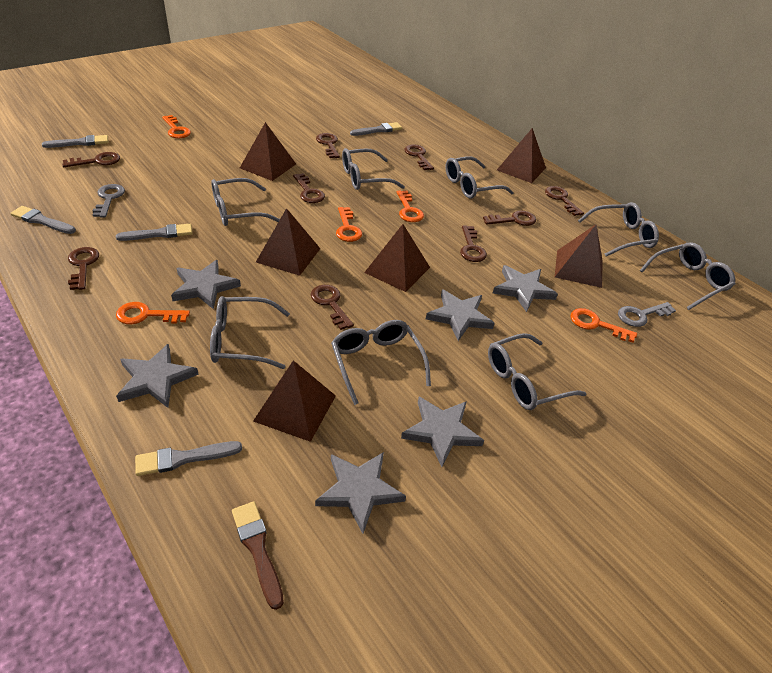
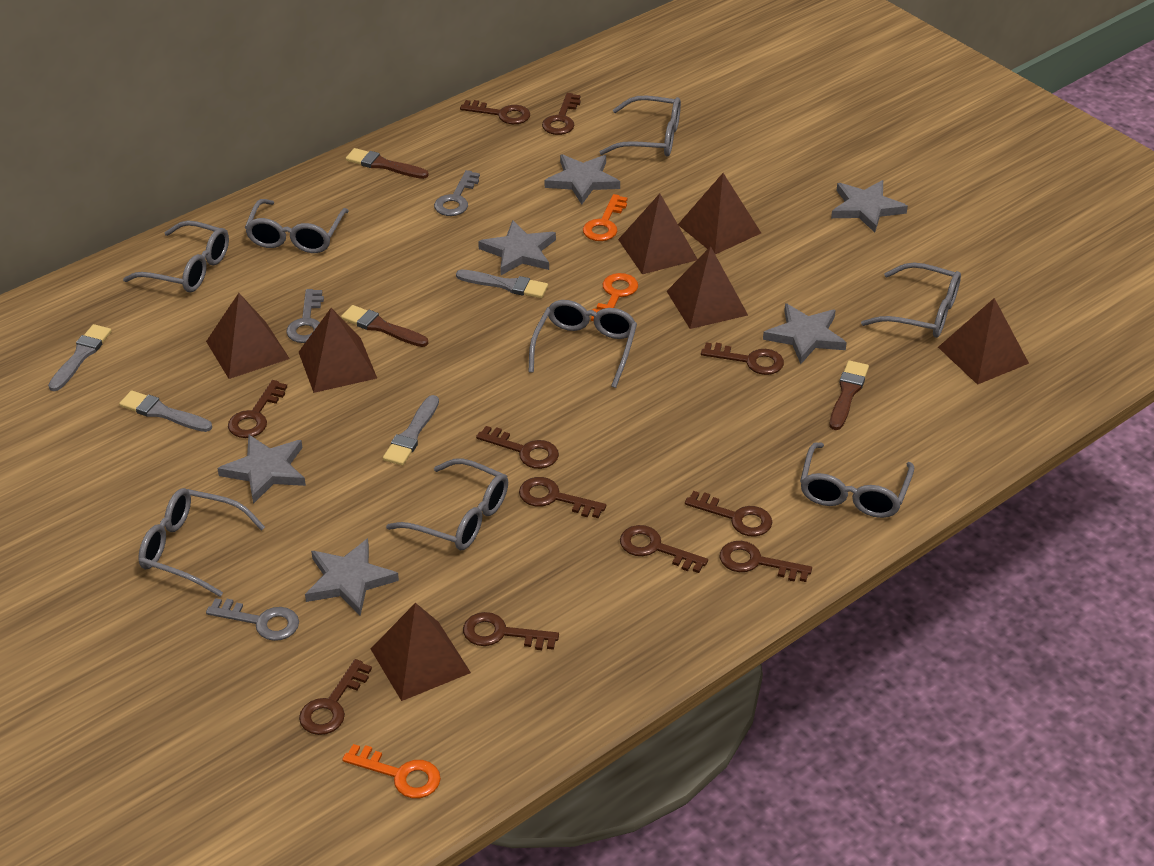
brown brush: 1 -> 3
brown key: 9 -> 11
brown pyramid: 6 -> 7
grey brush: 5 -> 4
grey key: 2 -> 3
orange key: 5 -> 3

